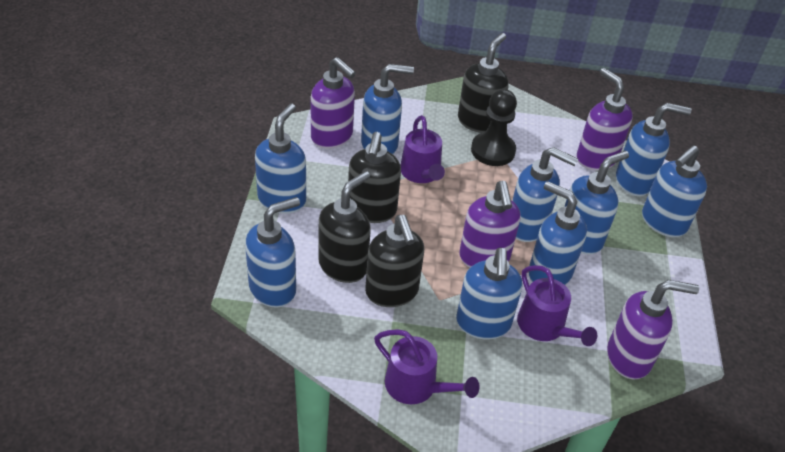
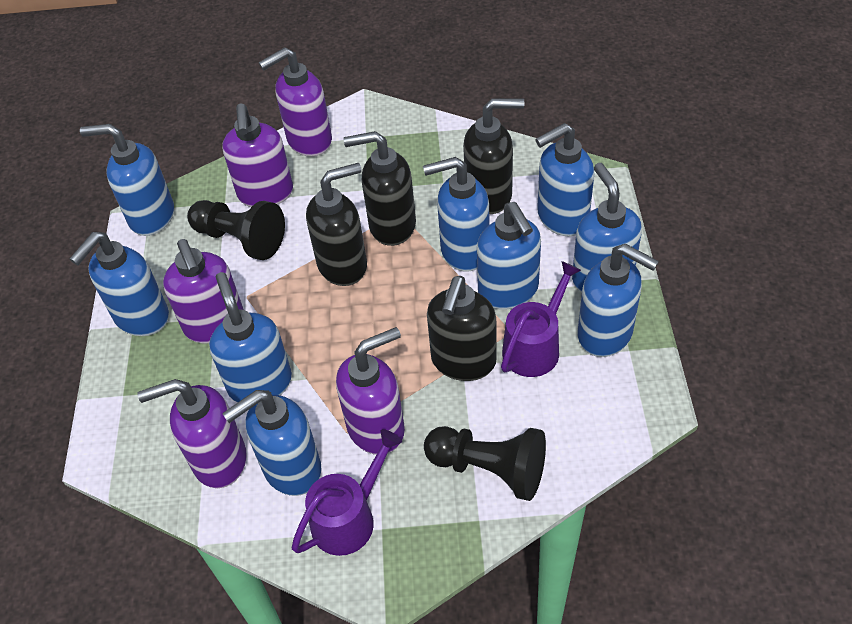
black pawn: 1 -> 2
purple soap dispenser: 4 -> 5
purple watering can: 3 -> 2

